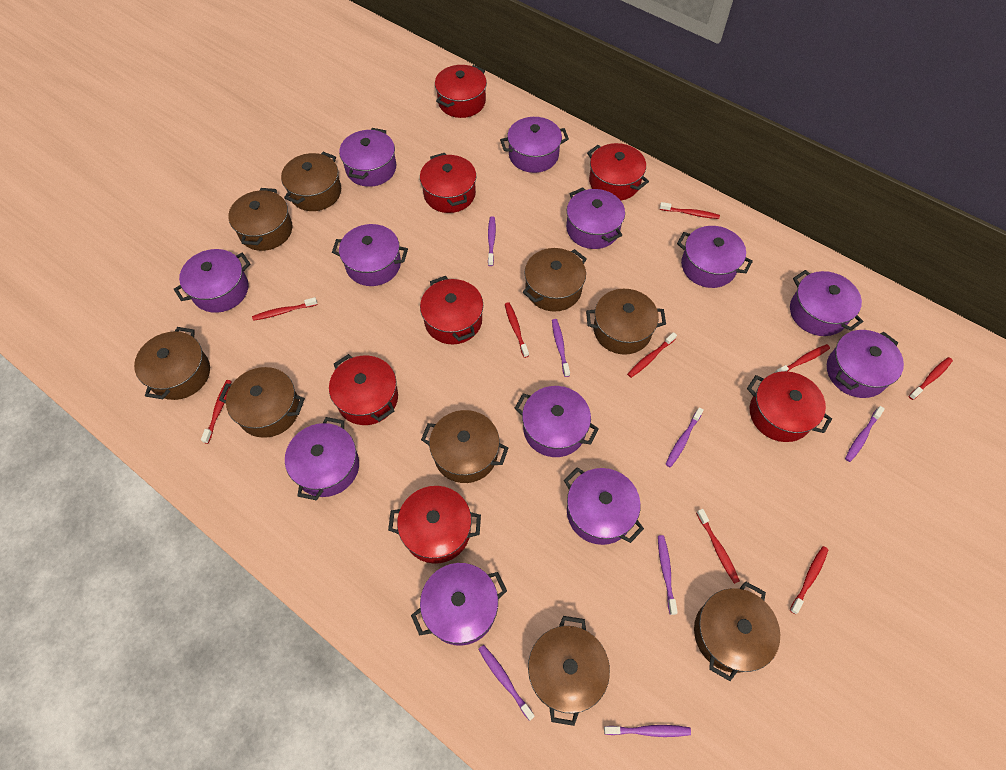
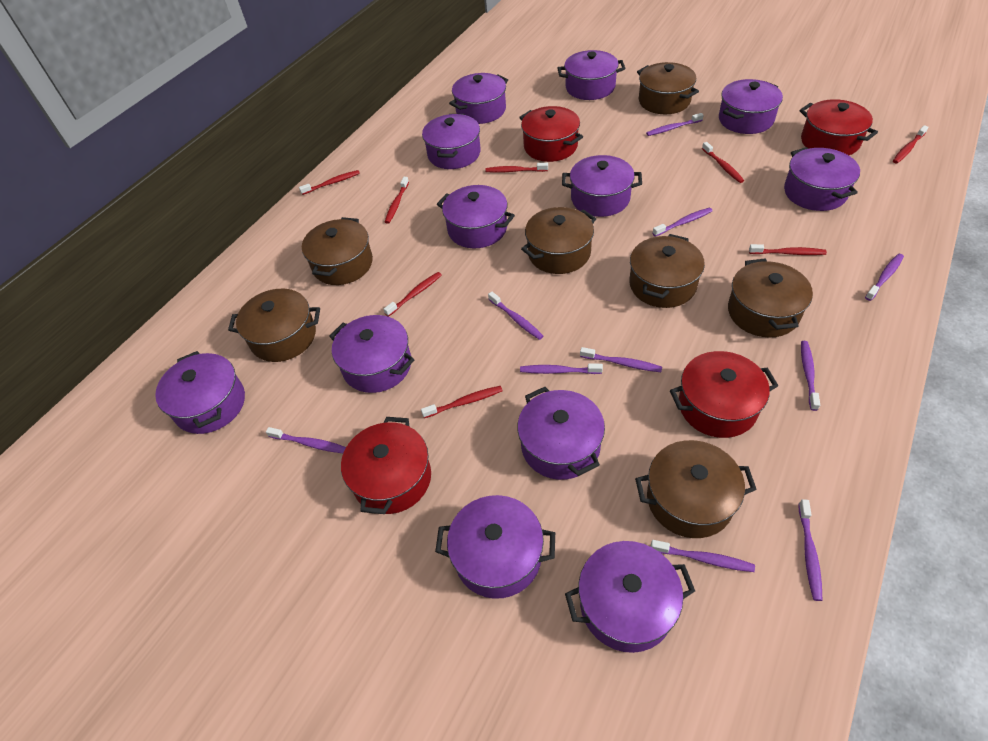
brown pot: 9 -> 7
purple toothbrush: 7 -> 10
red pot: 7 -> 4
red toothbrush: 9 -> 8

